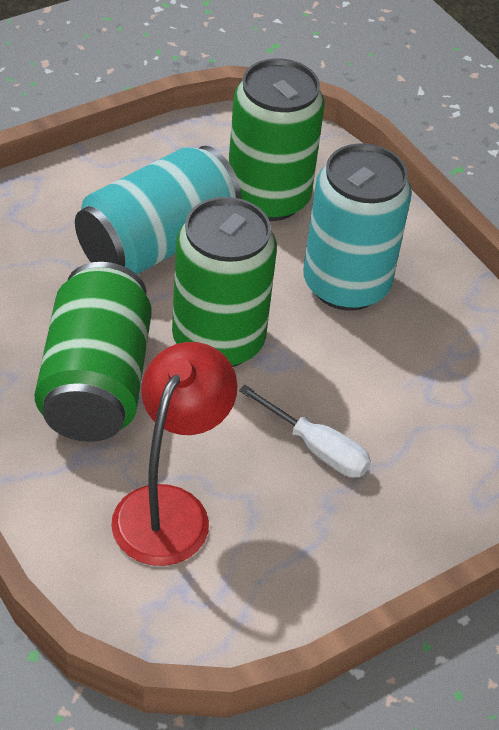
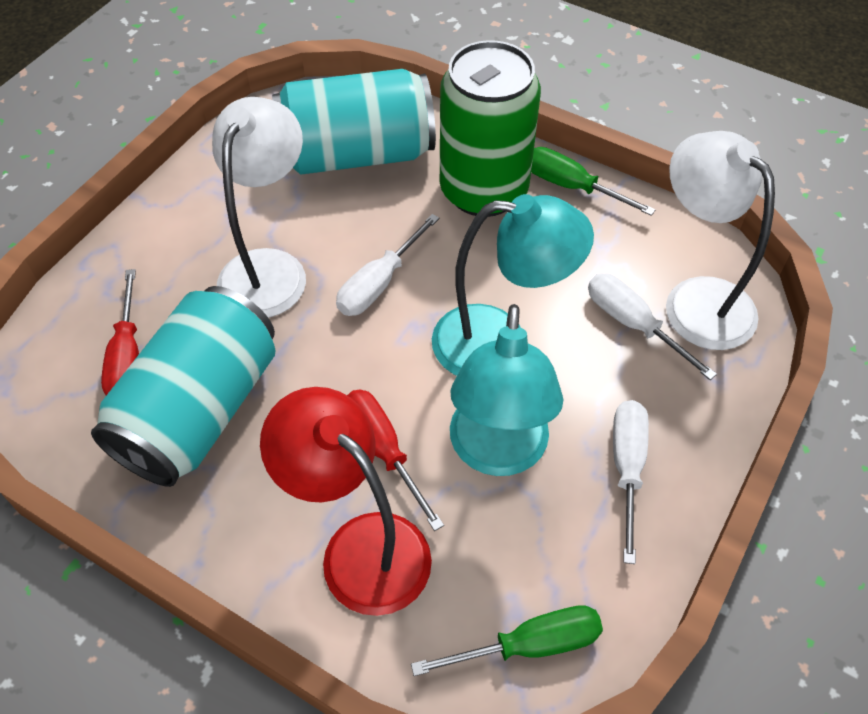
green can: 3 -> 1
green screwdriver: 0 -> 2
red screwdriver: 0 -> 2
turquoise lamp: 0 -> 2
white lamp: 0 -> 2
white screwdriver: 1 -> 3

